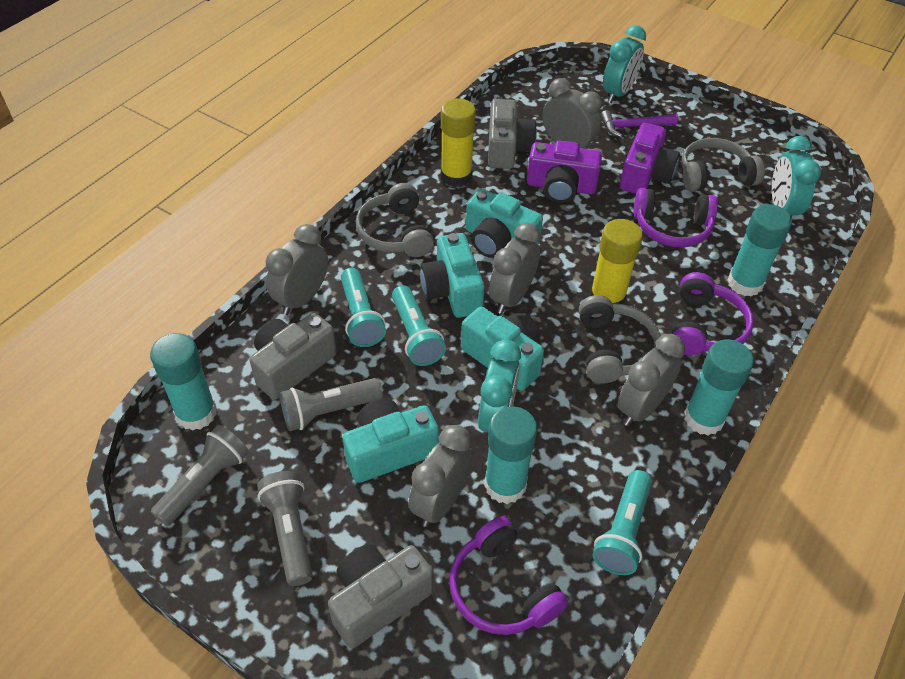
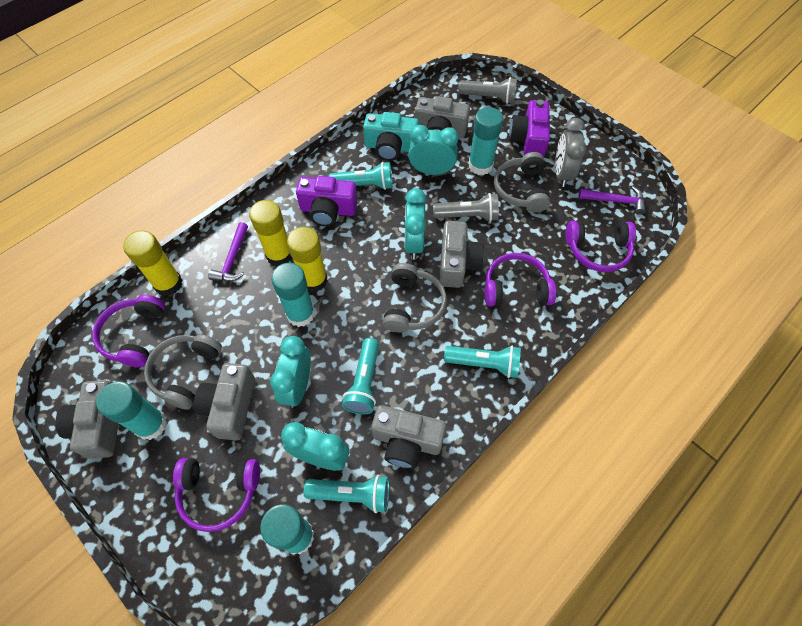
grey camera: 3 -> 5
grey clock: 5 -> 1
grey flashlight: 3 -> 2
purple hammer: 1 -> 2
purple headphones: 3 -> 4
turquoise camera: 4 -> 1
turquoise clock: 3 -> 4
turquoise flashlight: 3 -> 4
yellow glue stick: 2 -> 3

